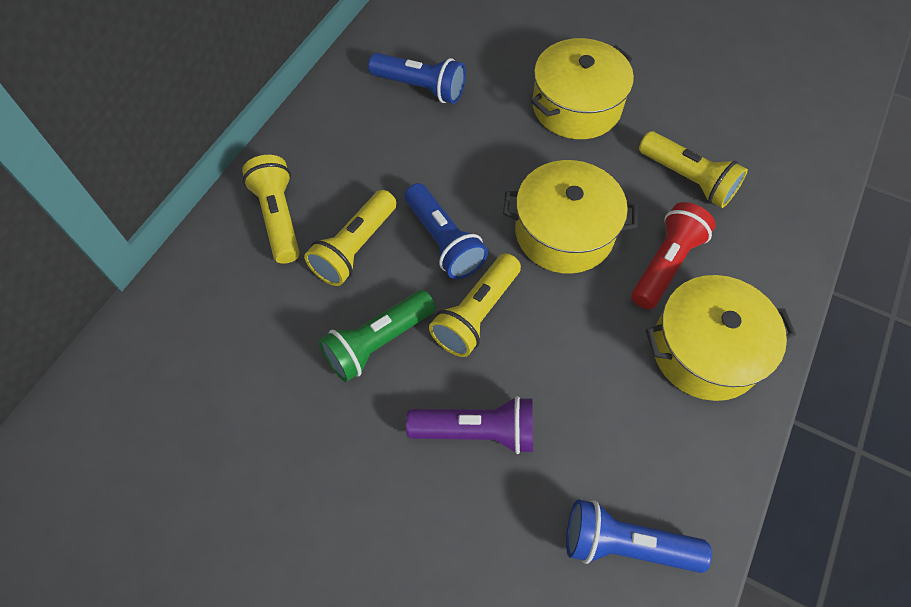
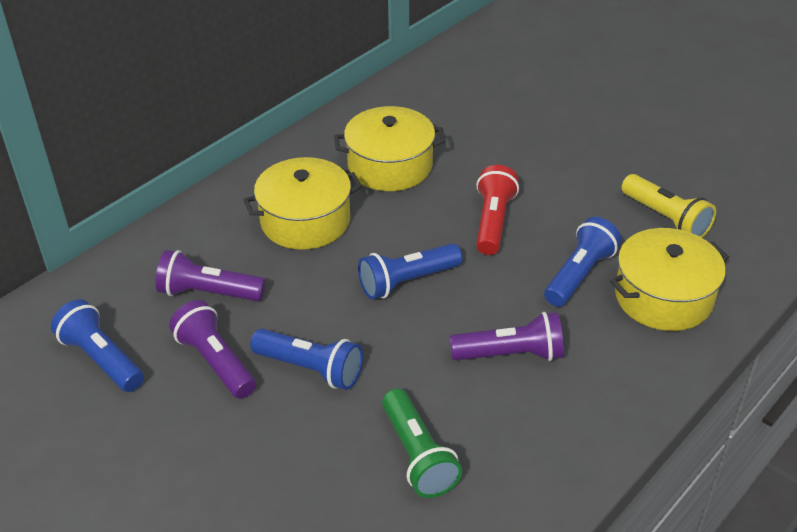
blue flashlight: 3 -> 4
purple flashlight: 1 -> 3
yellow flashlight: 4 -> 1

